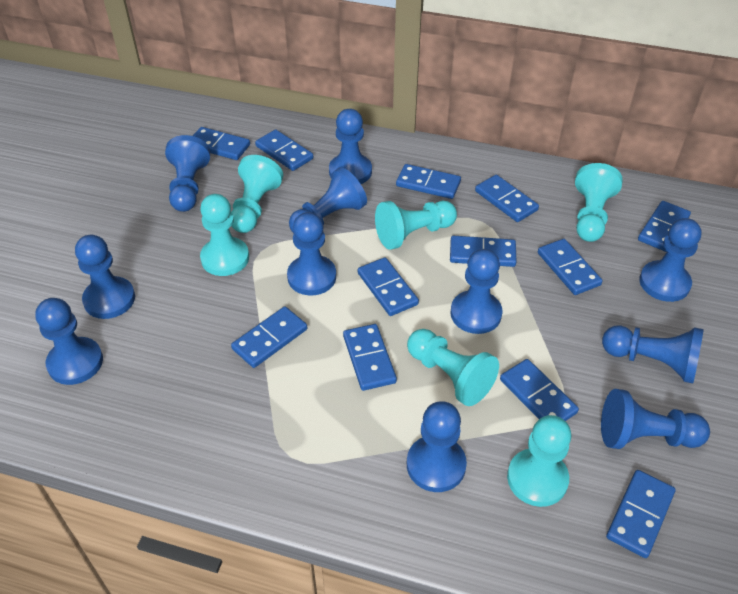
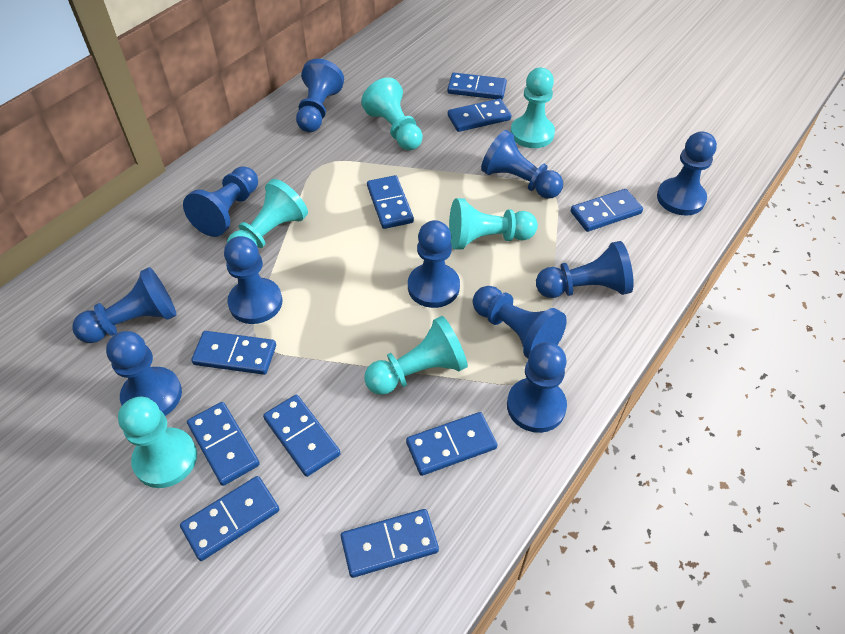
blue domino: 12 -> 10

